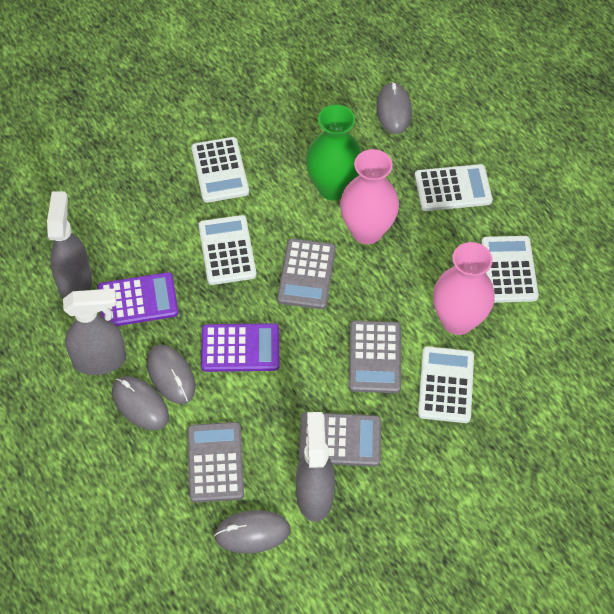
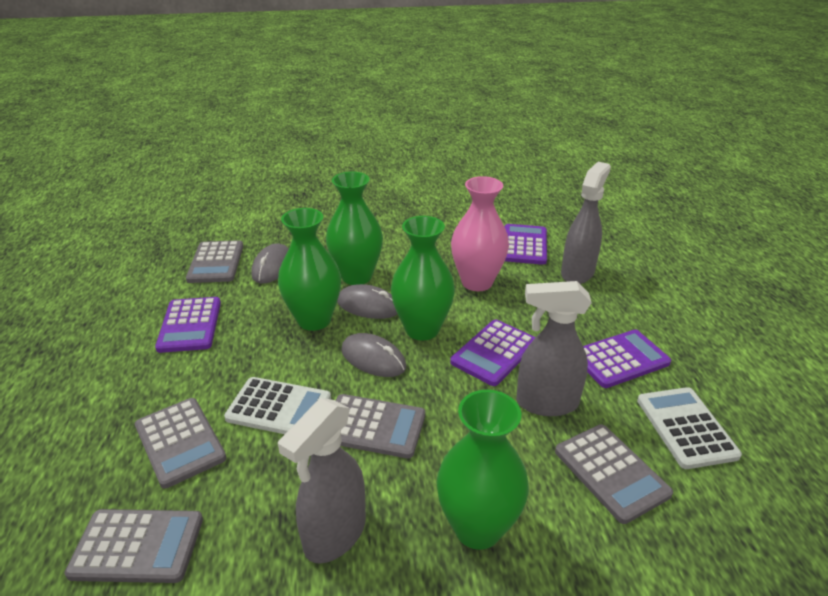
green vase: 1 -> 4
grey calculator: 4 -> 5
grey mouse: 4 -> 3
pink vase: 2 -> 1
purple calculator: 2 -> 4
white calculator: 5 -> 2

